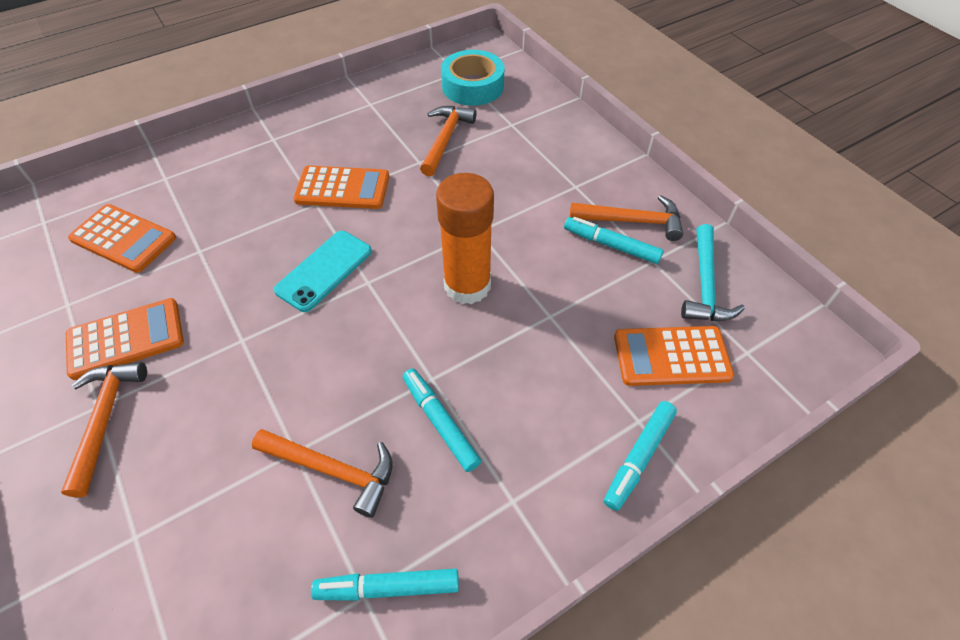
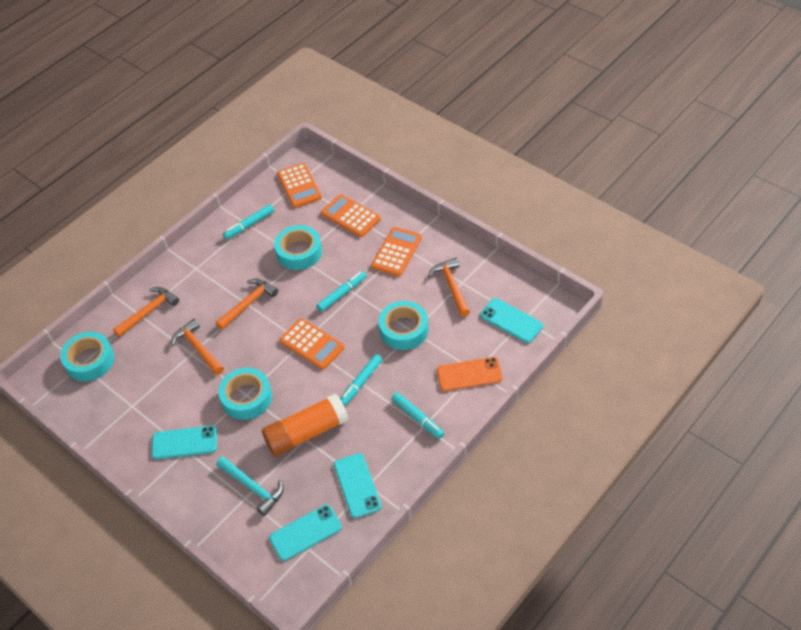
orange phone: 0 -> 1
turquoise phone: 1 -> 4
turquoise tape: 1 -> 4

